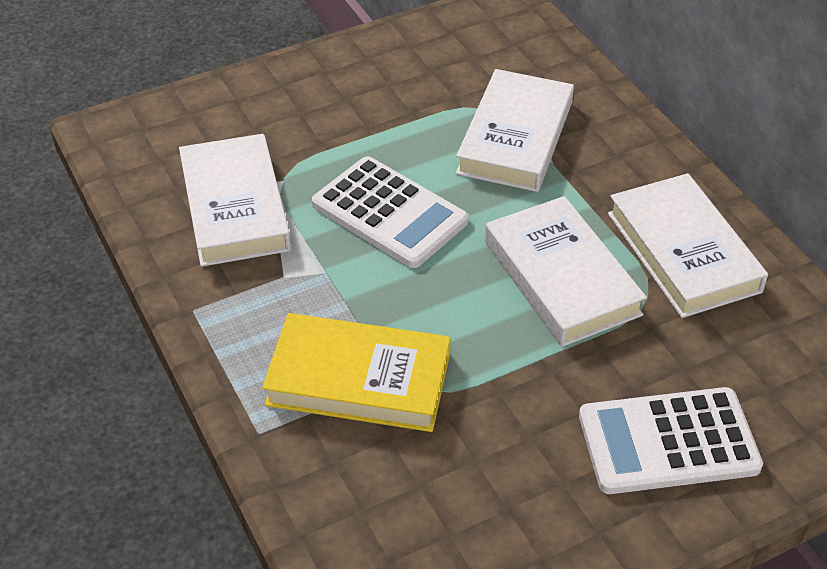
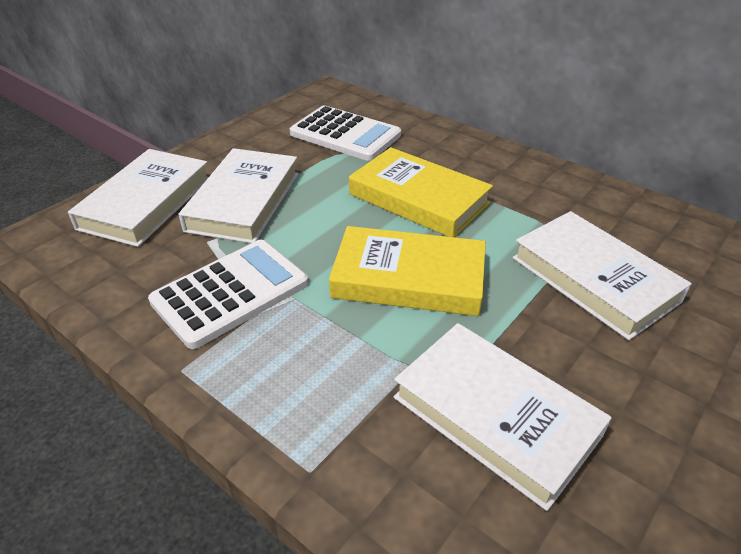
yellow book: 1 -> 2

